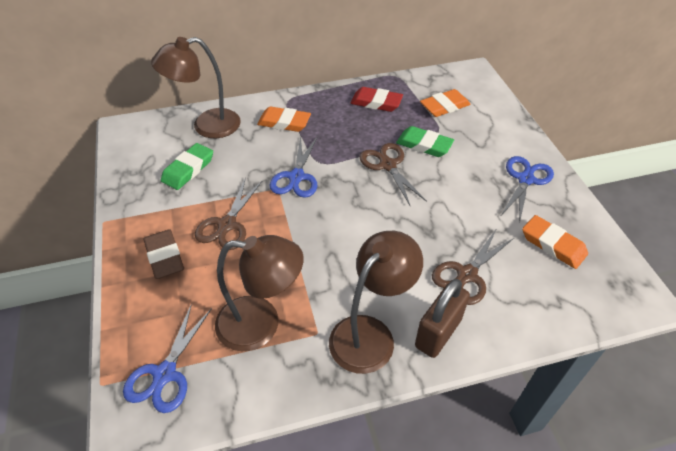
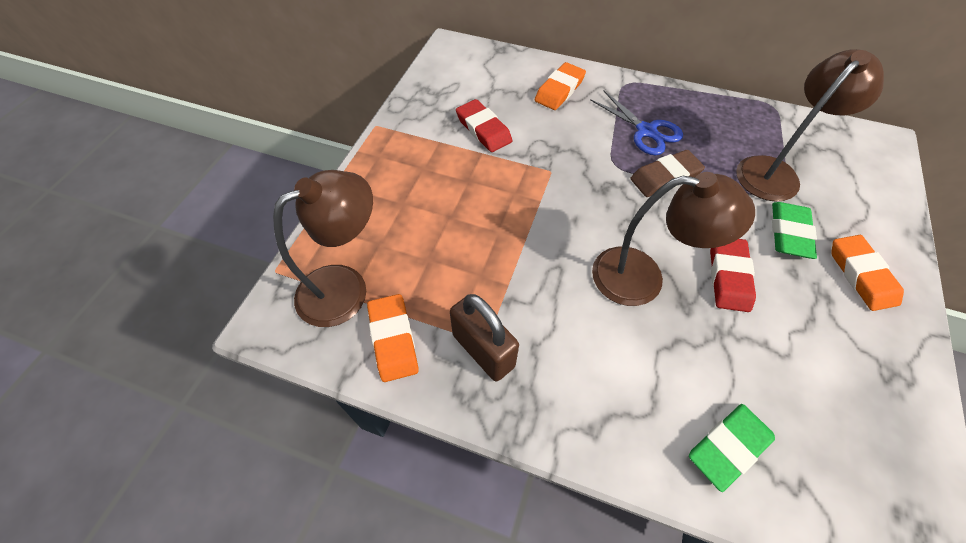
blue scissors: 3 -> 1
brown scissors: 3 -> 0
red eraser: 1 -> 2

